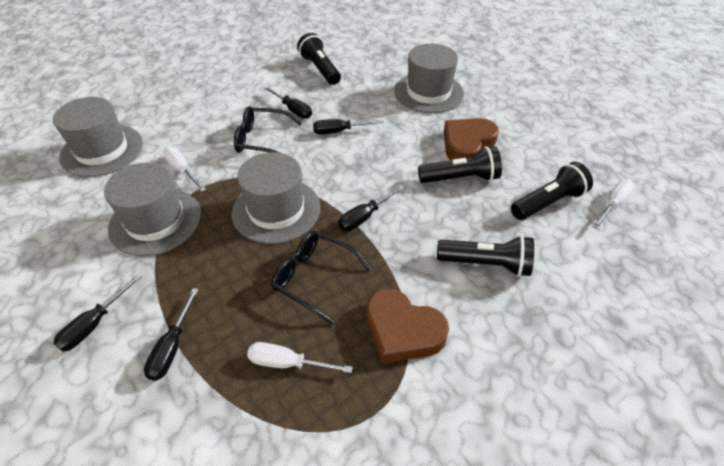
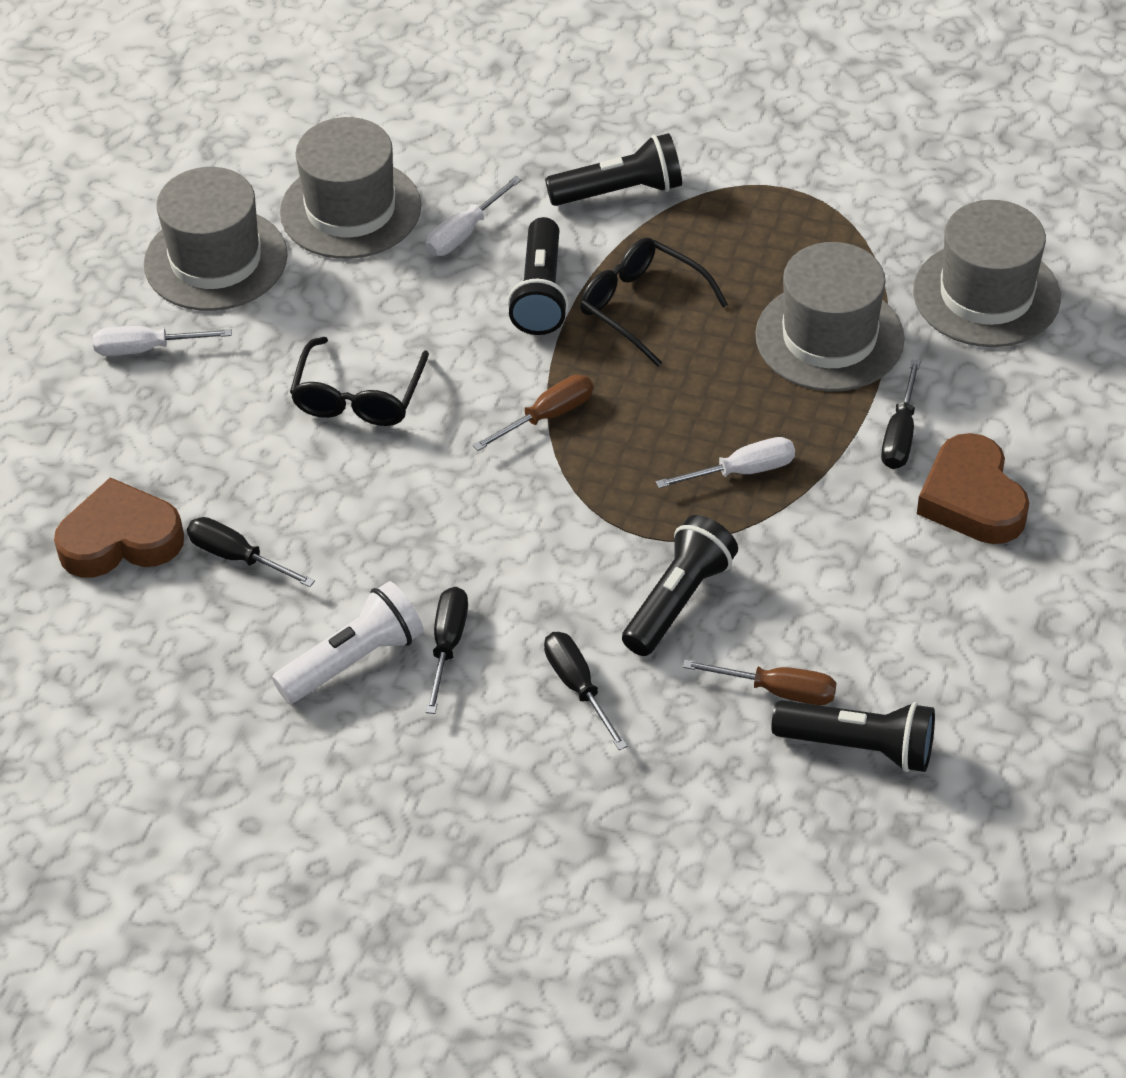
black screwdriver: 5 -> 4
brown screwdriver: 0 -> 2
white flashlight: 0 -> 1

